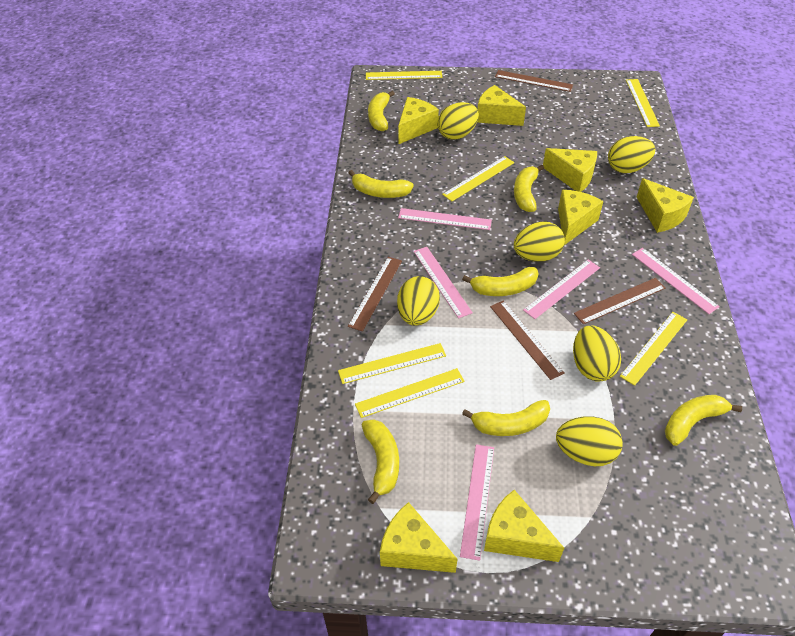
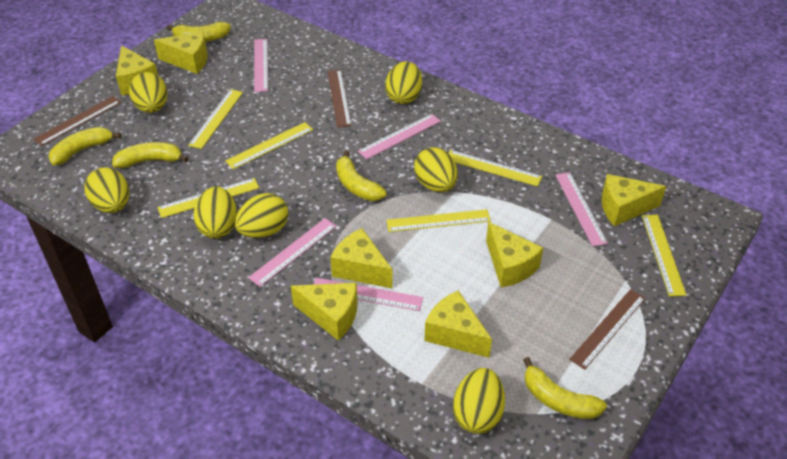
brown ruler: 4 -> 3
yellow banana: 7 -> 5
yellow egg: 6 -> 7

